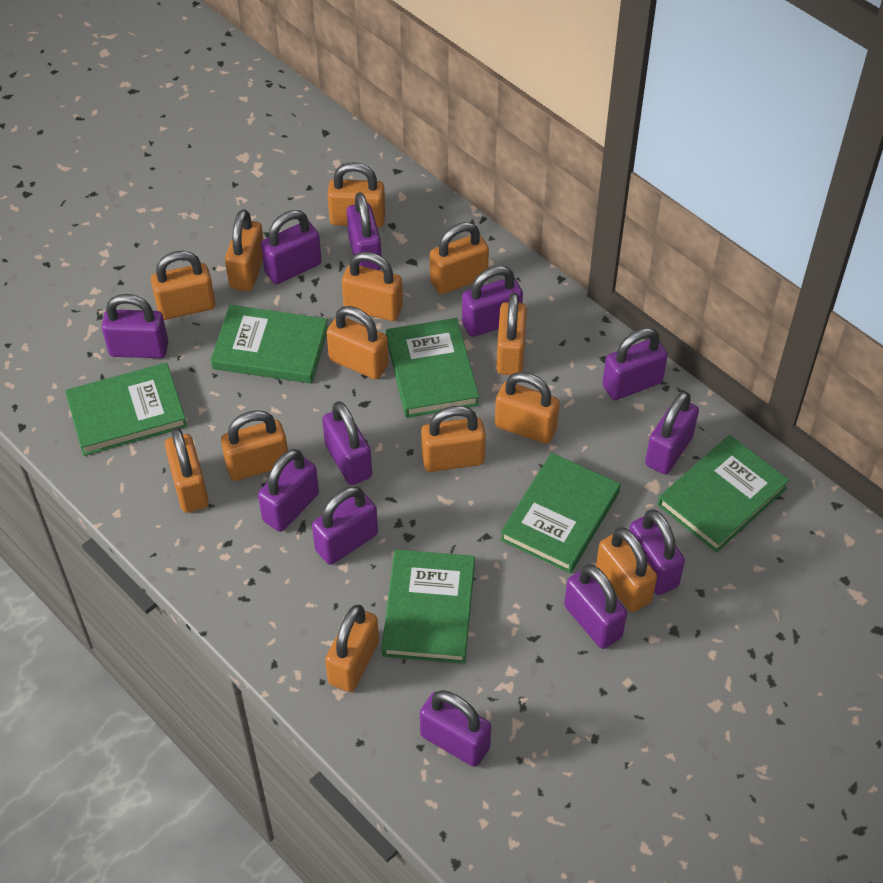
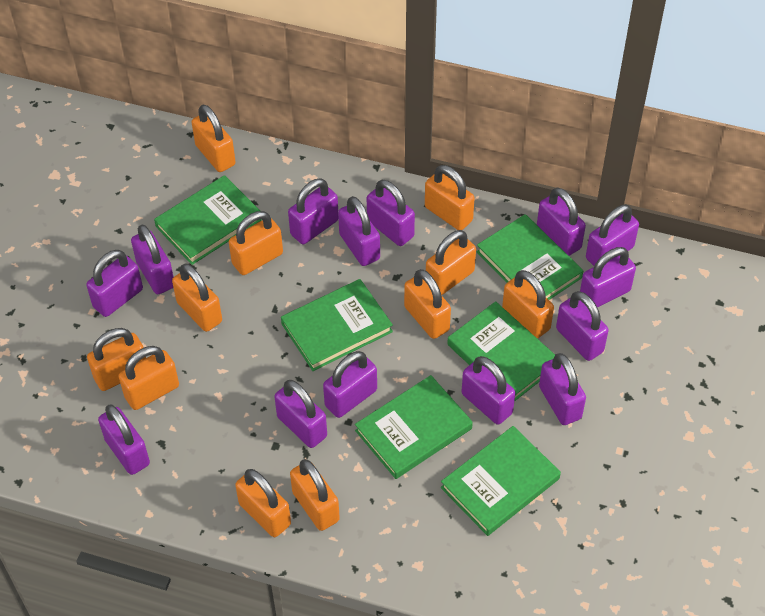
orange padlock: 13 -> 11
purple padlock: 12 -> 14

